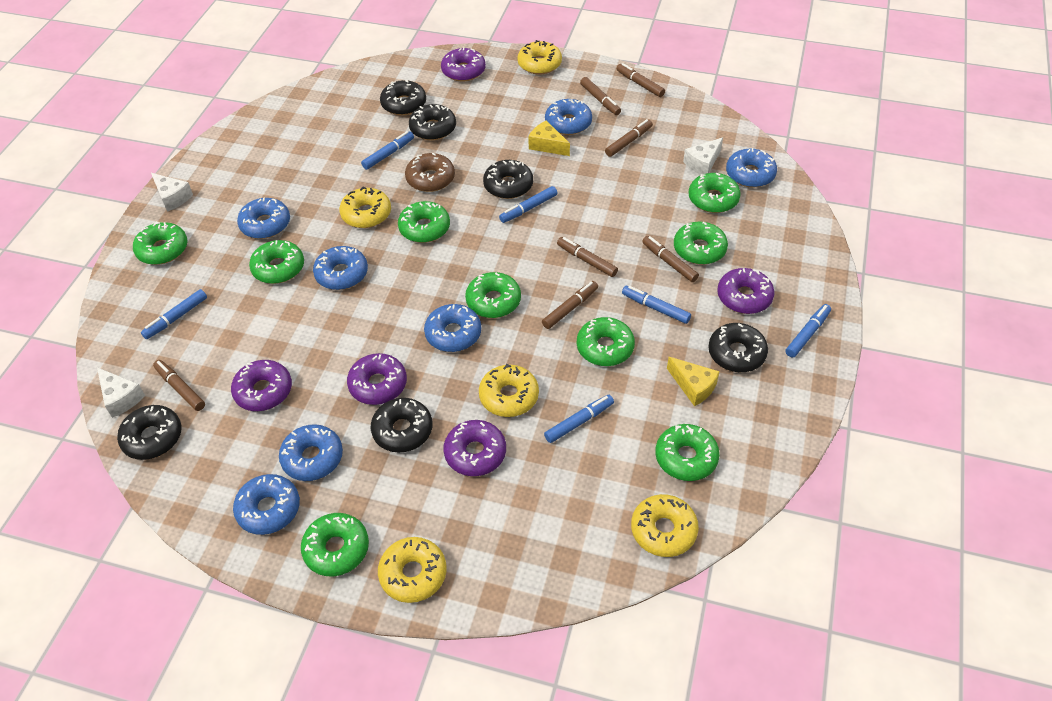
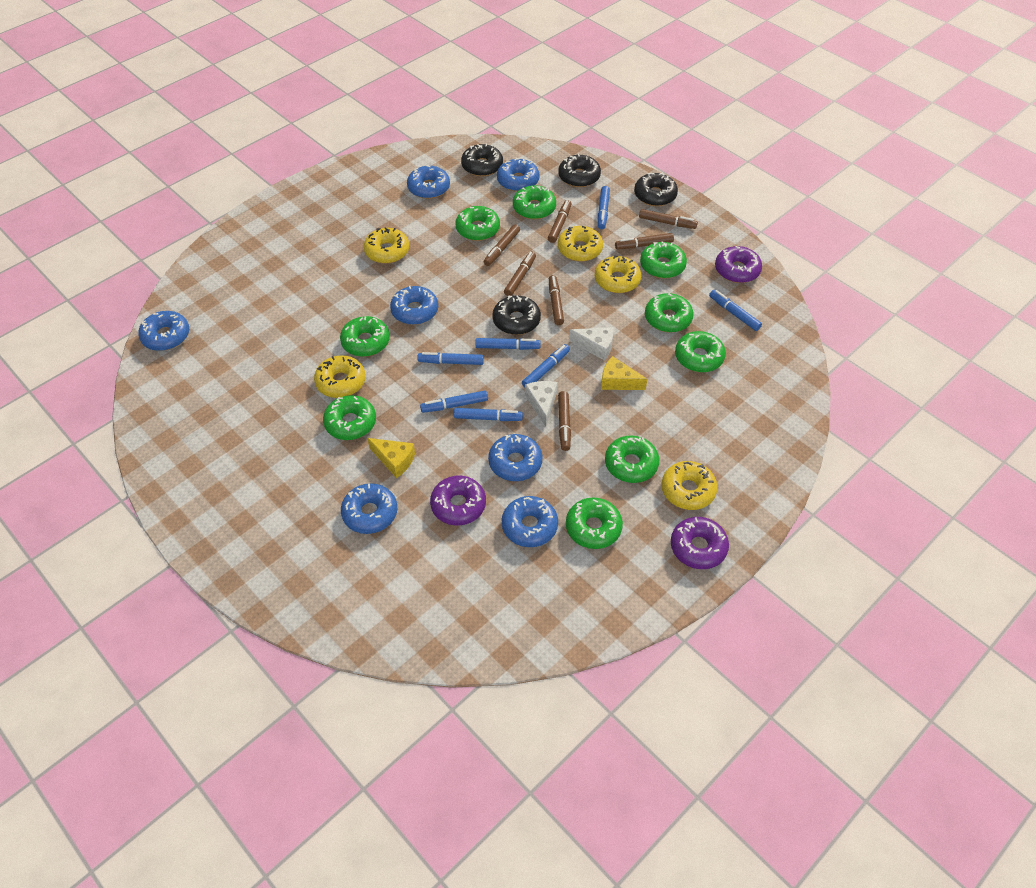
black donut: 6 -> 4
blue marker: 6 -> 7
brown donut: 1 -> 0
purple donut: 5 -> 3
white cheese: 3 -> 2

